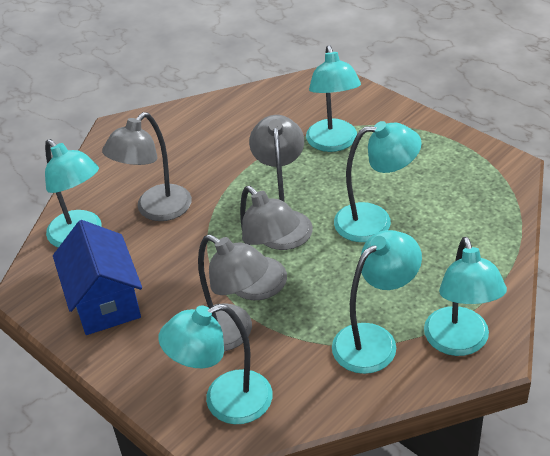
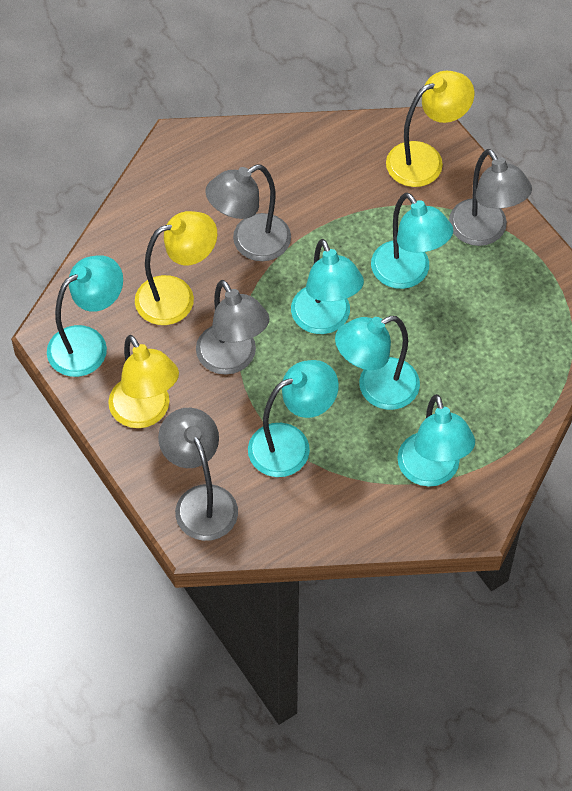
blue house: 1 -> 0
yellow lamp: 0 -> 3

